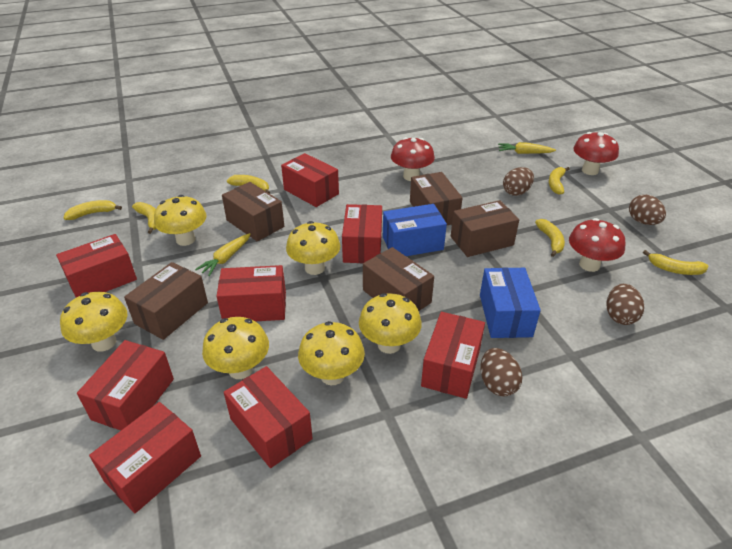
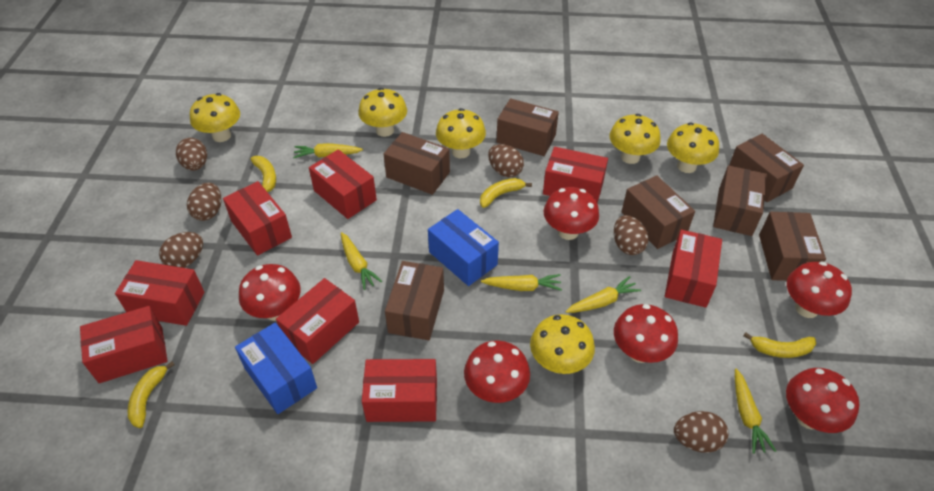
brown box: 5 -> 7
brown egg: 4 -> 6
red mushroom: 3 -> 6
yellow banana: 6 -> 4
yellow carrot: 2 -> 5

